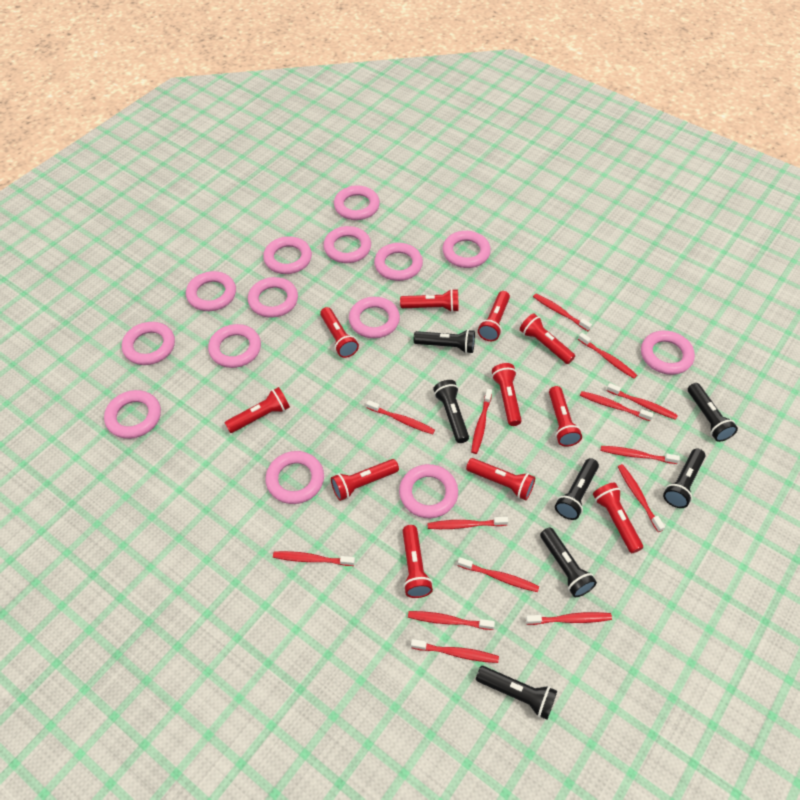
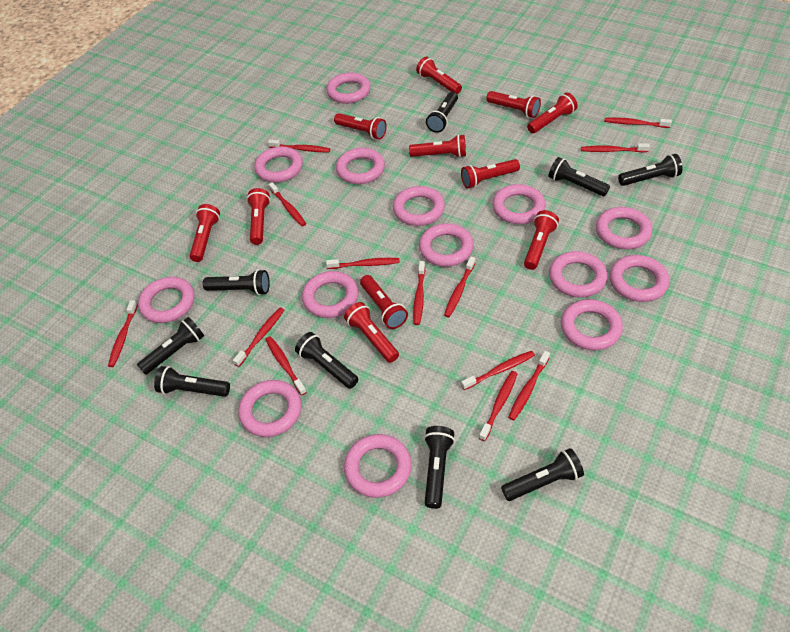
black flashlight: 7 -> 9
red toothbrush: 14 -> 13

